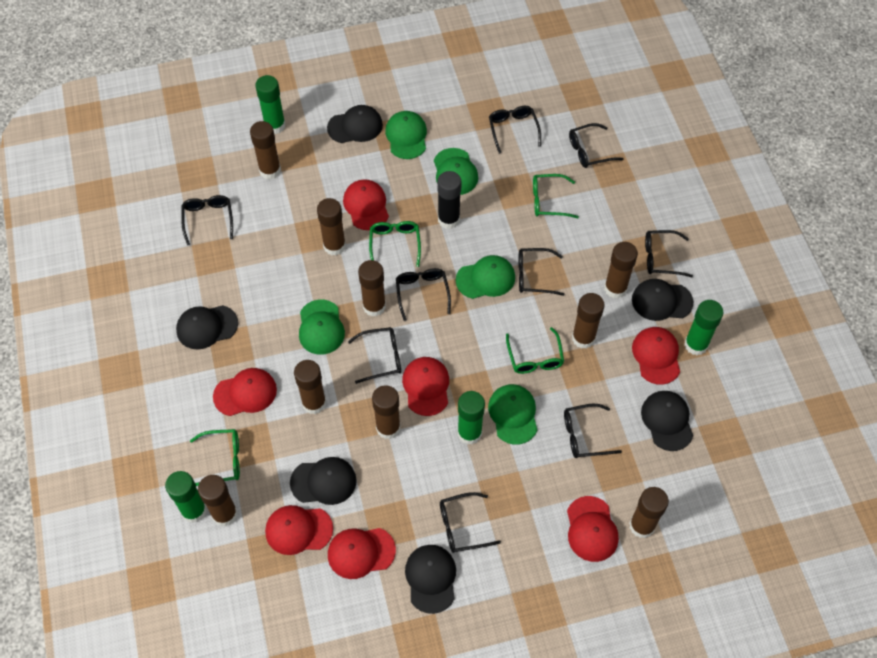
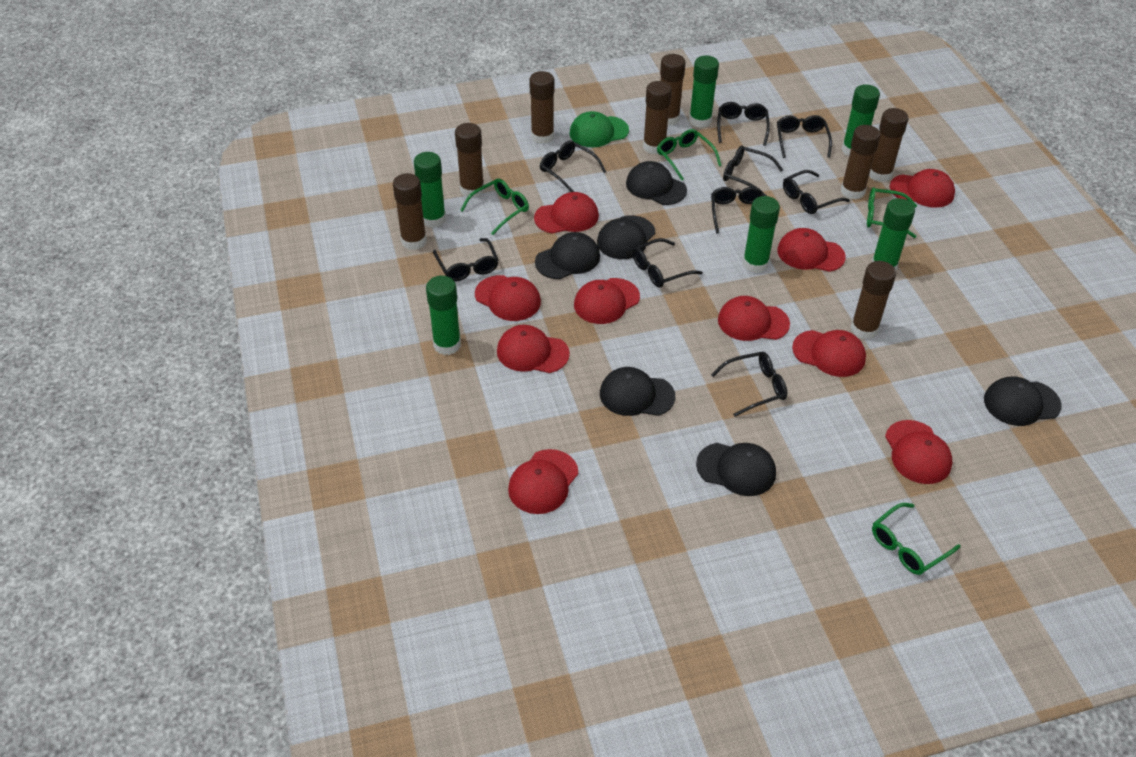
black glue stick: 1 -> 0
brown glue stick: 9 -> 8
green cap: 5 -> 1
green glue stick: 4 -> 6
red cap: 7 -> 10

